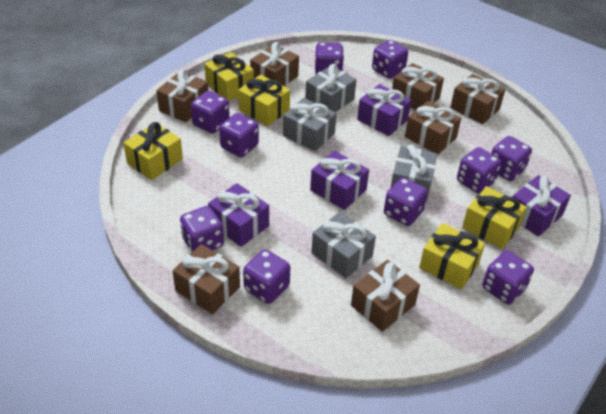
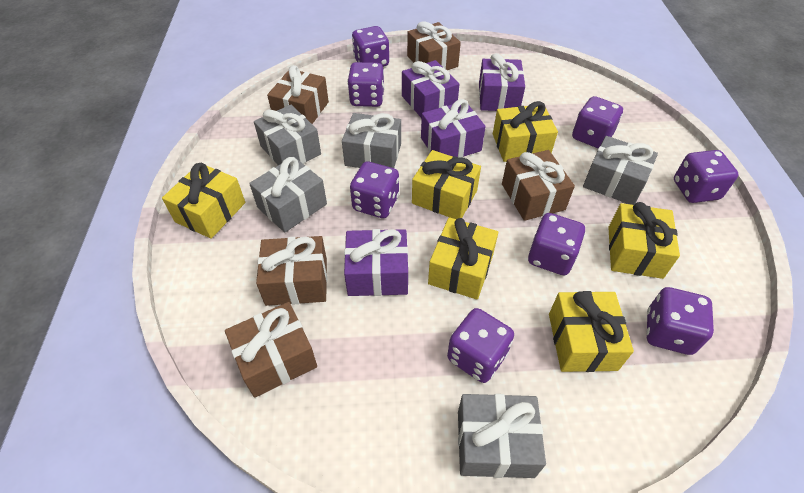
brown gift: 7 -> 5
grey gift: 4 -> 5
purple dice: 10 -> 8
yellow gift: 5 -> 6

